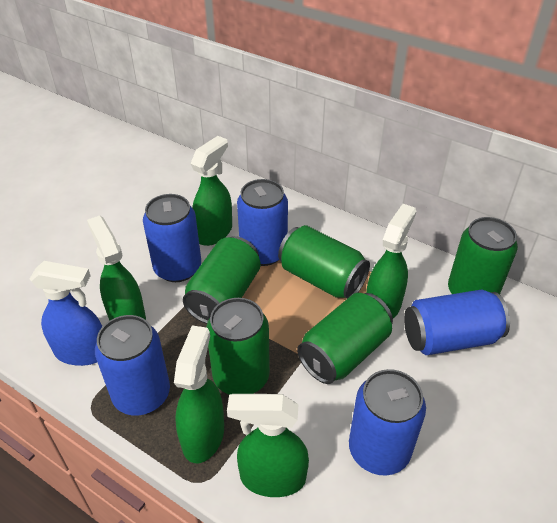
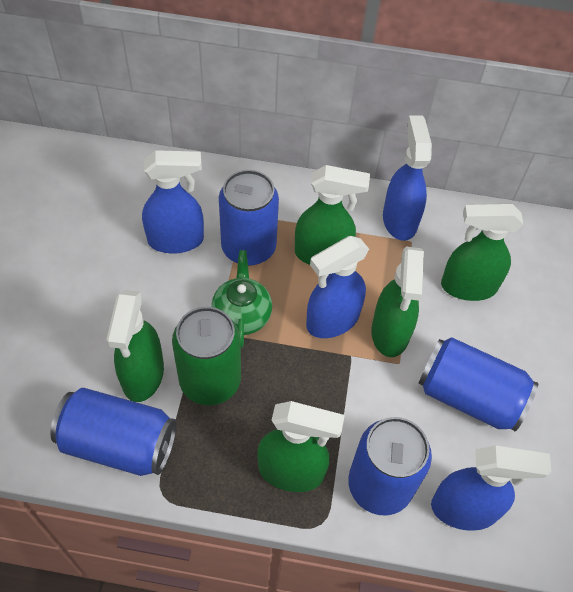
blue can: 5 -> 4
blue spray bottle: 1 -> 4
green can: 5 -> 1
green teapot: 0 -> 1

